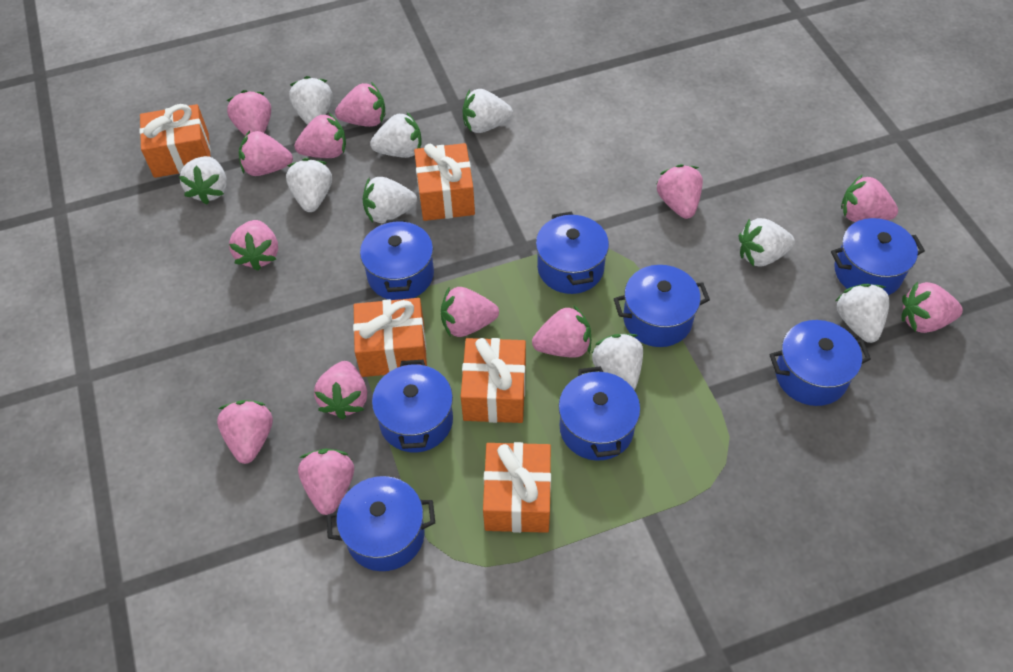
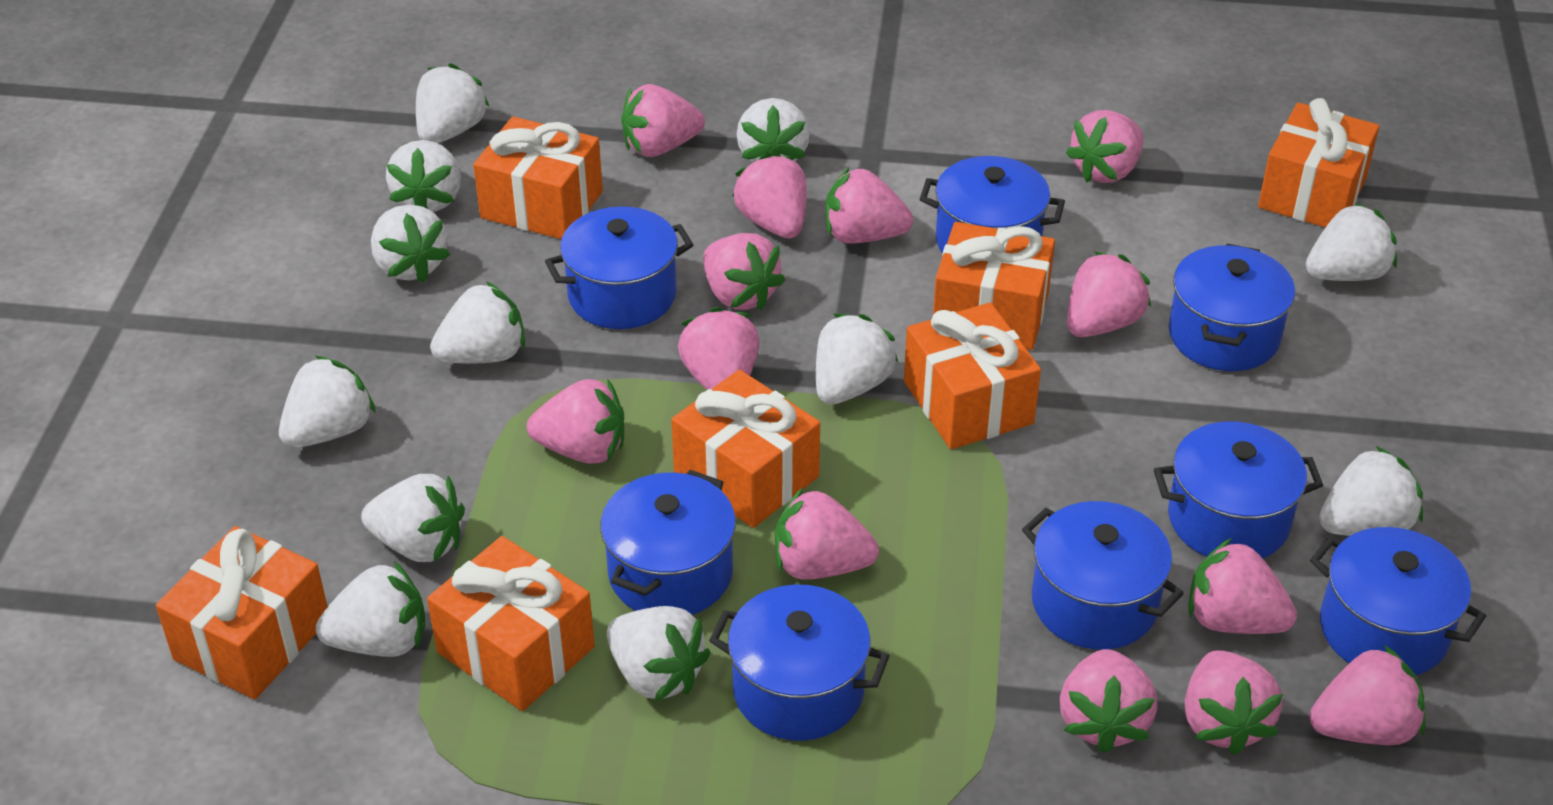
orange gift: 5 -> 7
white strawberry: 9 -> 12

